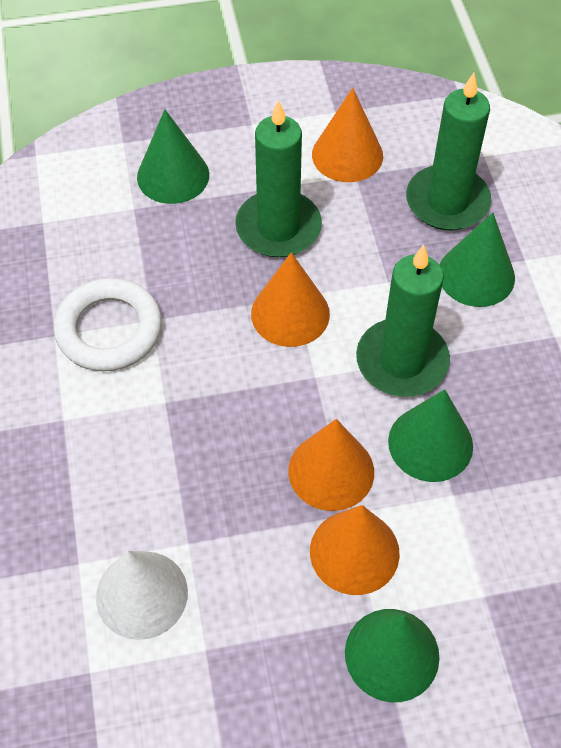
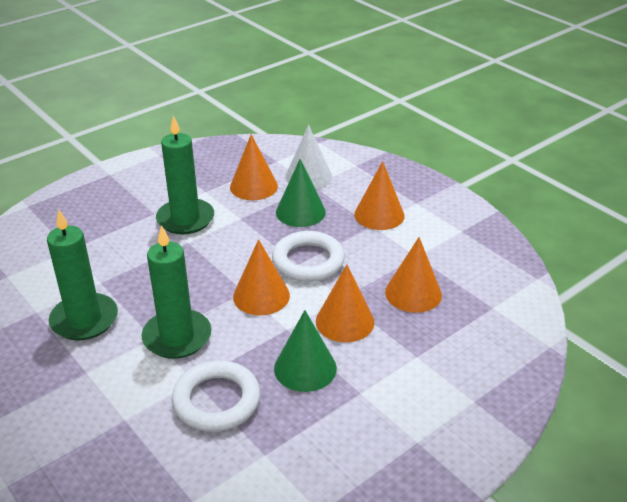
green cone: 4 -> 2
orange cone: 4 -> 5
white ring: 1 -> 2

